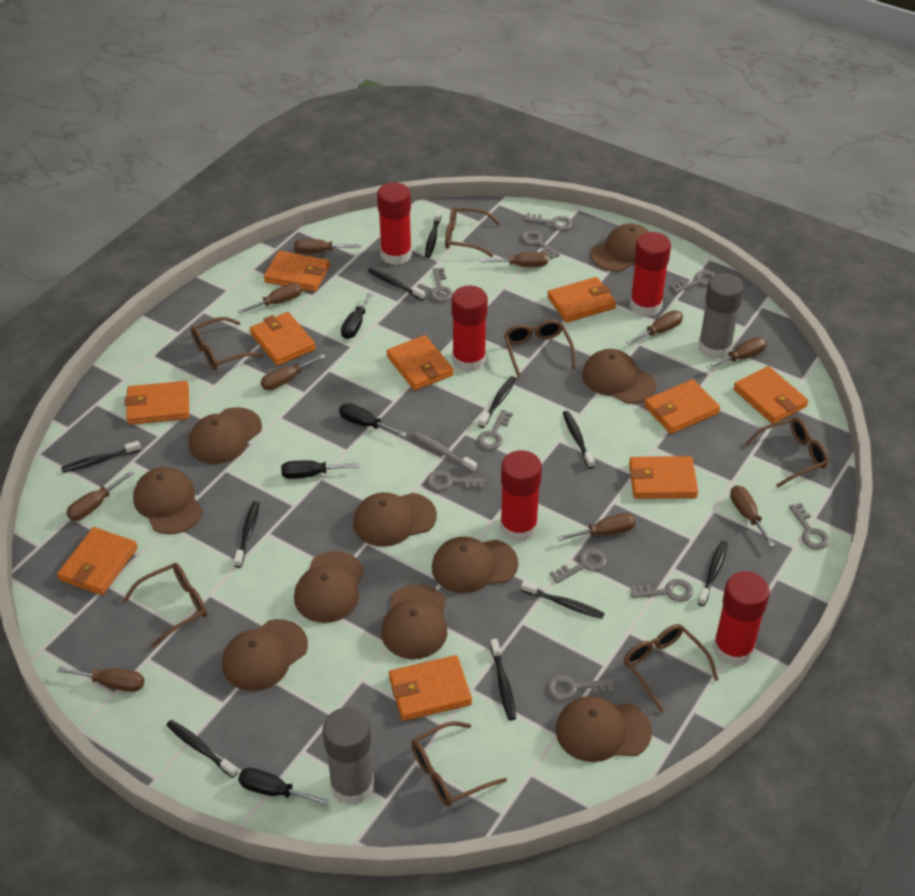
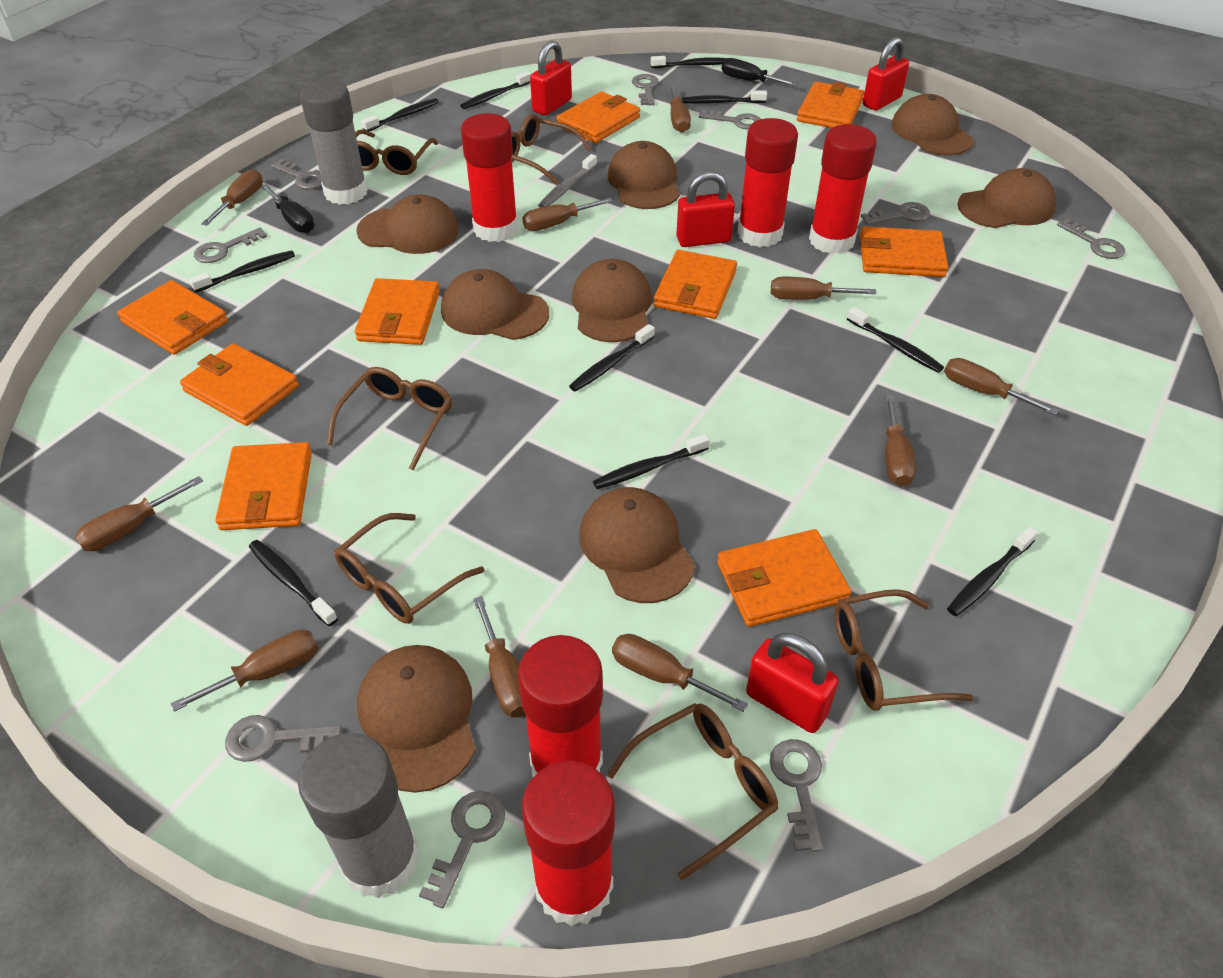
black screwdriver: 4 -> 2
brown cap: 10 -> 8
brown glasses: 7 -> 6
grey key: 10 -> 9
orange wallet: 10 -> 9
red padlock: 0 -> 4

